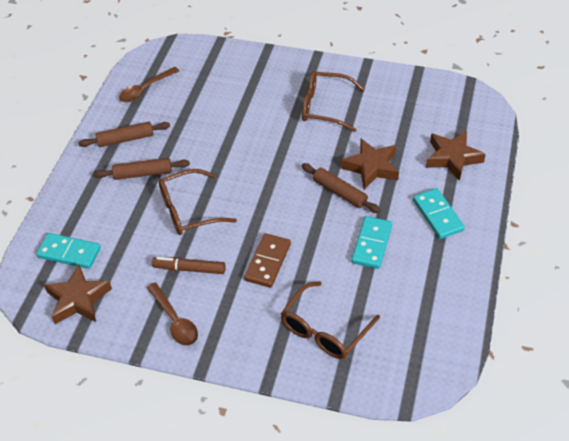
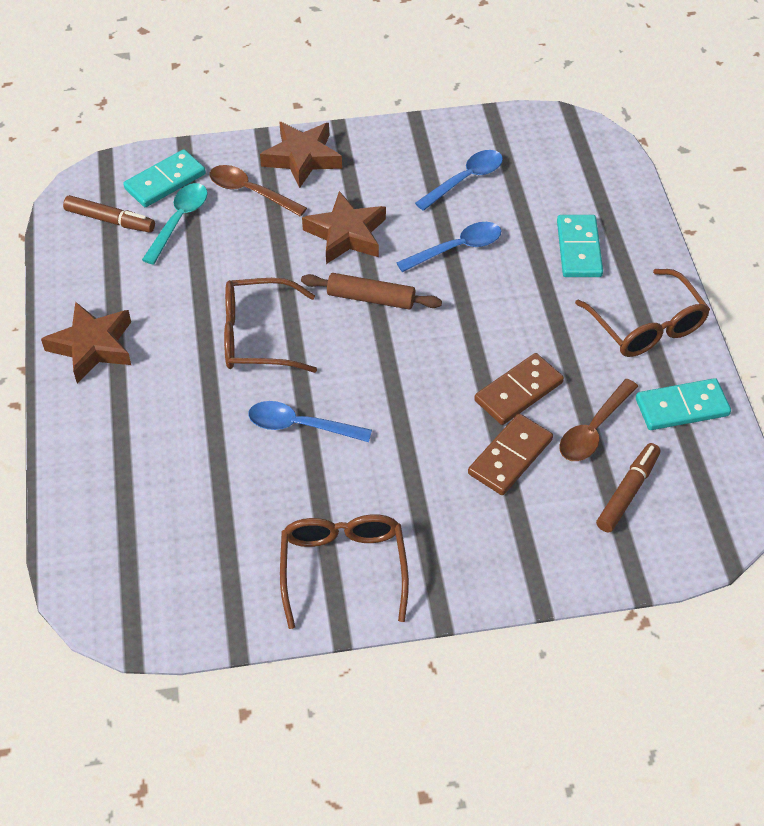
blue spoon: 0 -> 3
brown domino: 1 -> 2
brown marker: 1 -> 2
brown rolling pin: 3 -> 1
turquoise spoon: 0 -> 1

